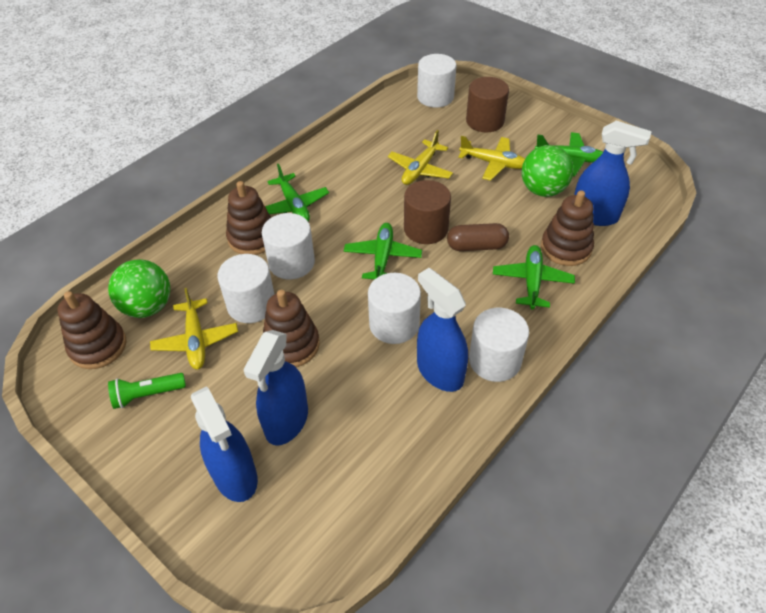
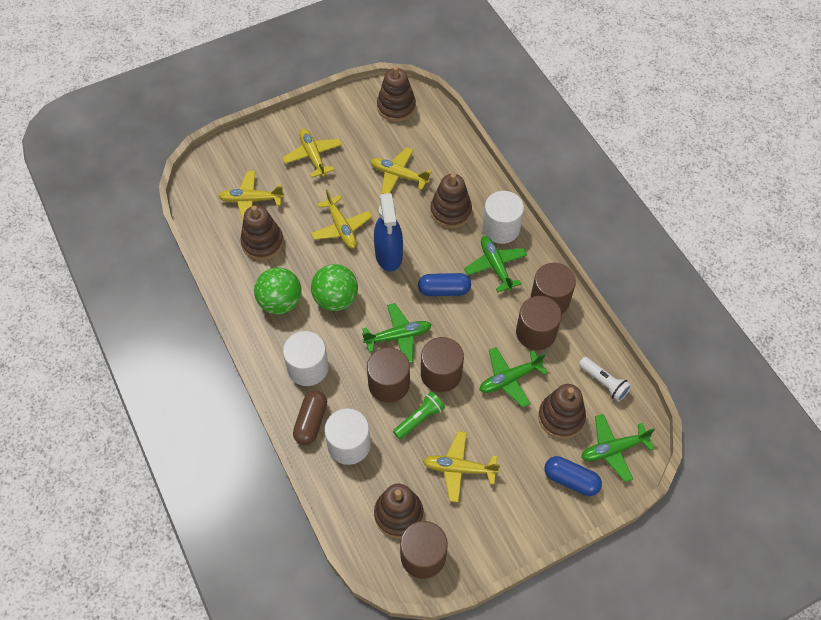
blue capsule: 0 -> 2
blue spray bottle: 4 -> 1
brown cylinder: 2 -> 5
brown stacking toy: 4 -> 5
white cylinder: 5 -> 3
white flashlight: 0 -> 1
yellow plane: 3 -> 5

